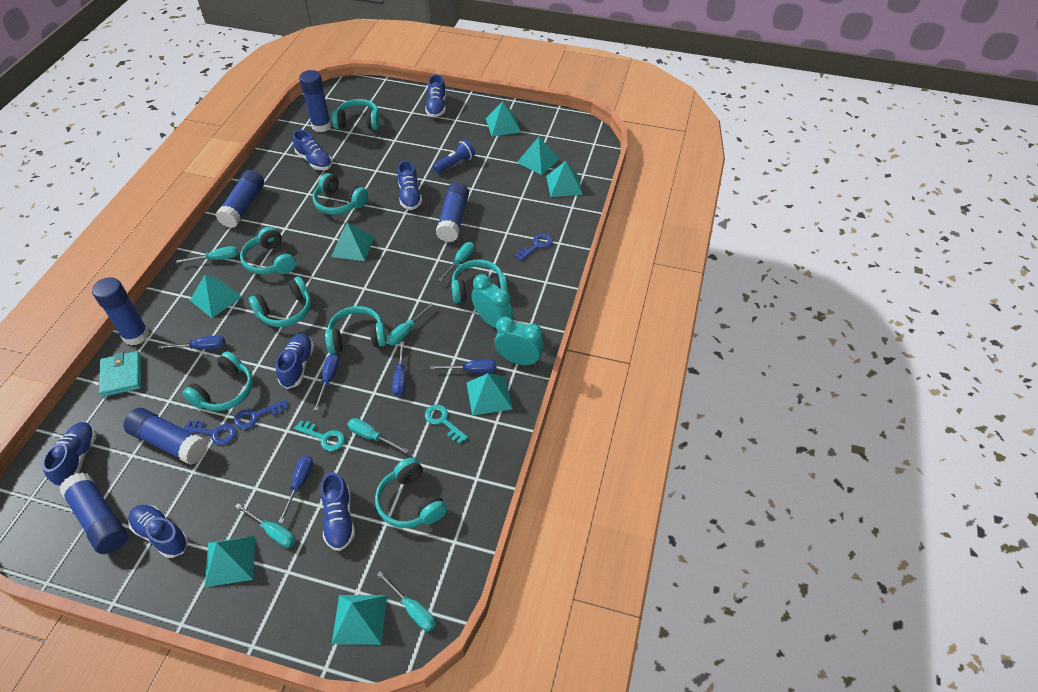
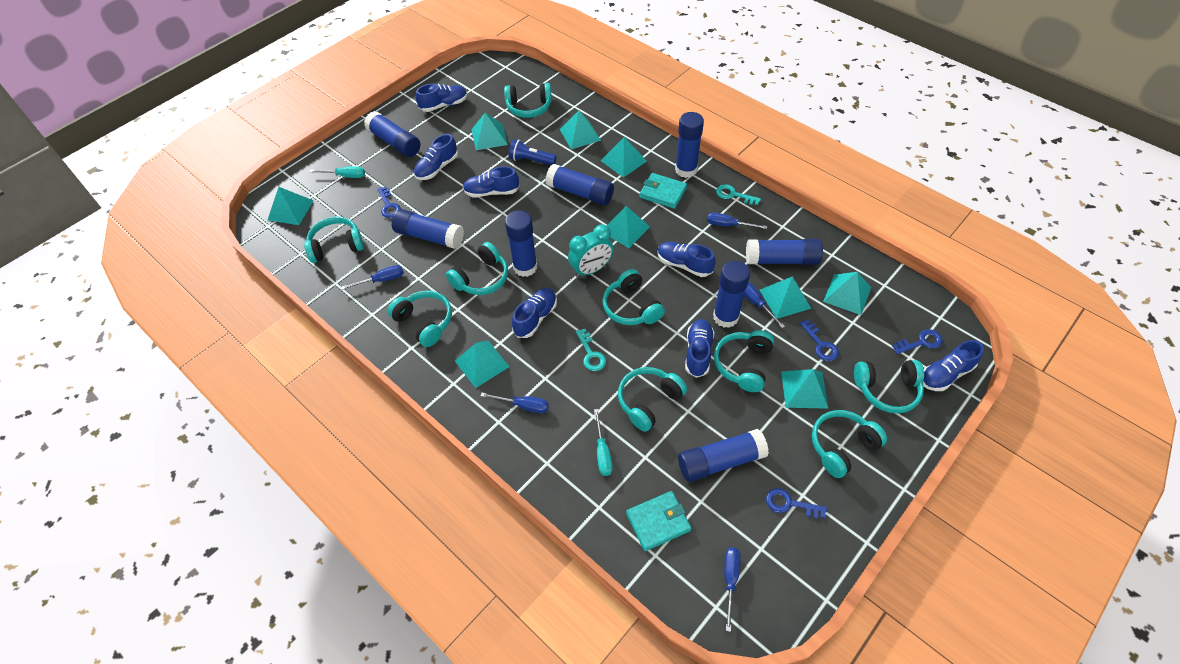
blue glue stick: 6 -> 8
blue key: 3 -> 4
turquoise clock: 2 -> 1
turquoise headphones: 8 -> 9
turquoise pyramid: 8 -> 9
turquoise screwdriver: 6 -> 2
turquoise wallet: 1 -> 2

